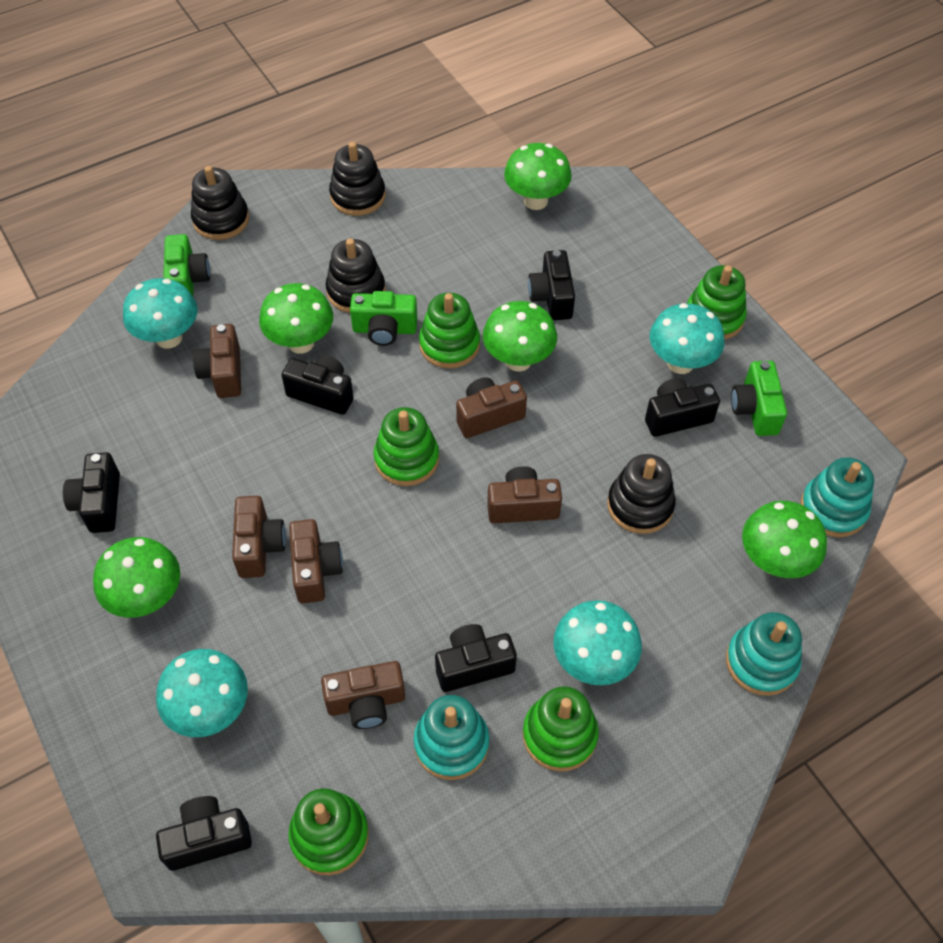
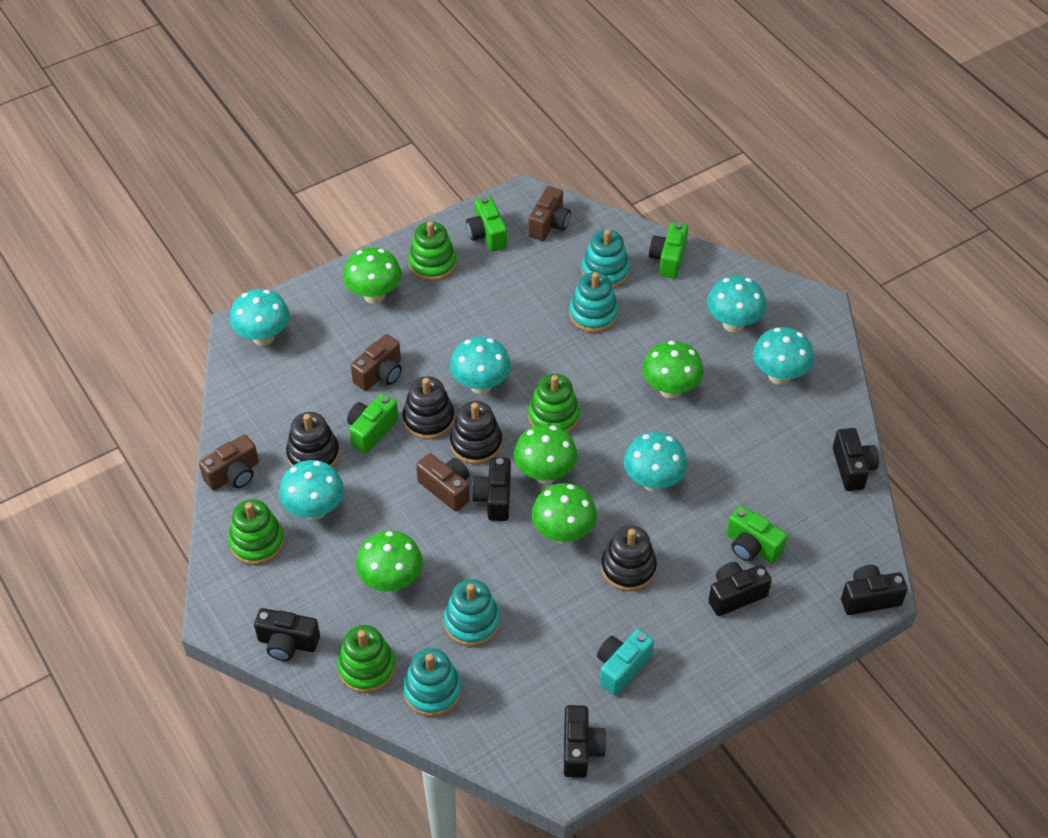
brown camera: 6 -> 4
green camera: 3 -> 4
green stacking toy: 5 -> 4
turquoise camera: 0 -> 1
turquoise mushroom: 4 -> 6
turquoise stacking toy: 3 -> 4

